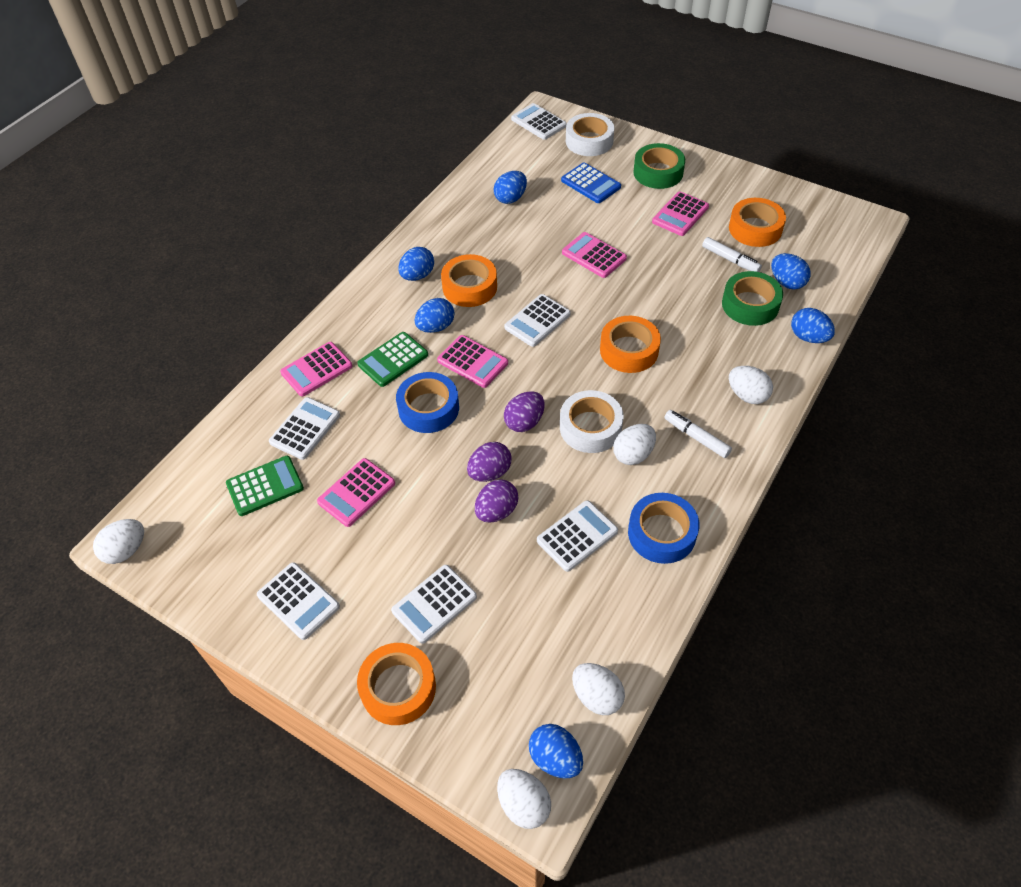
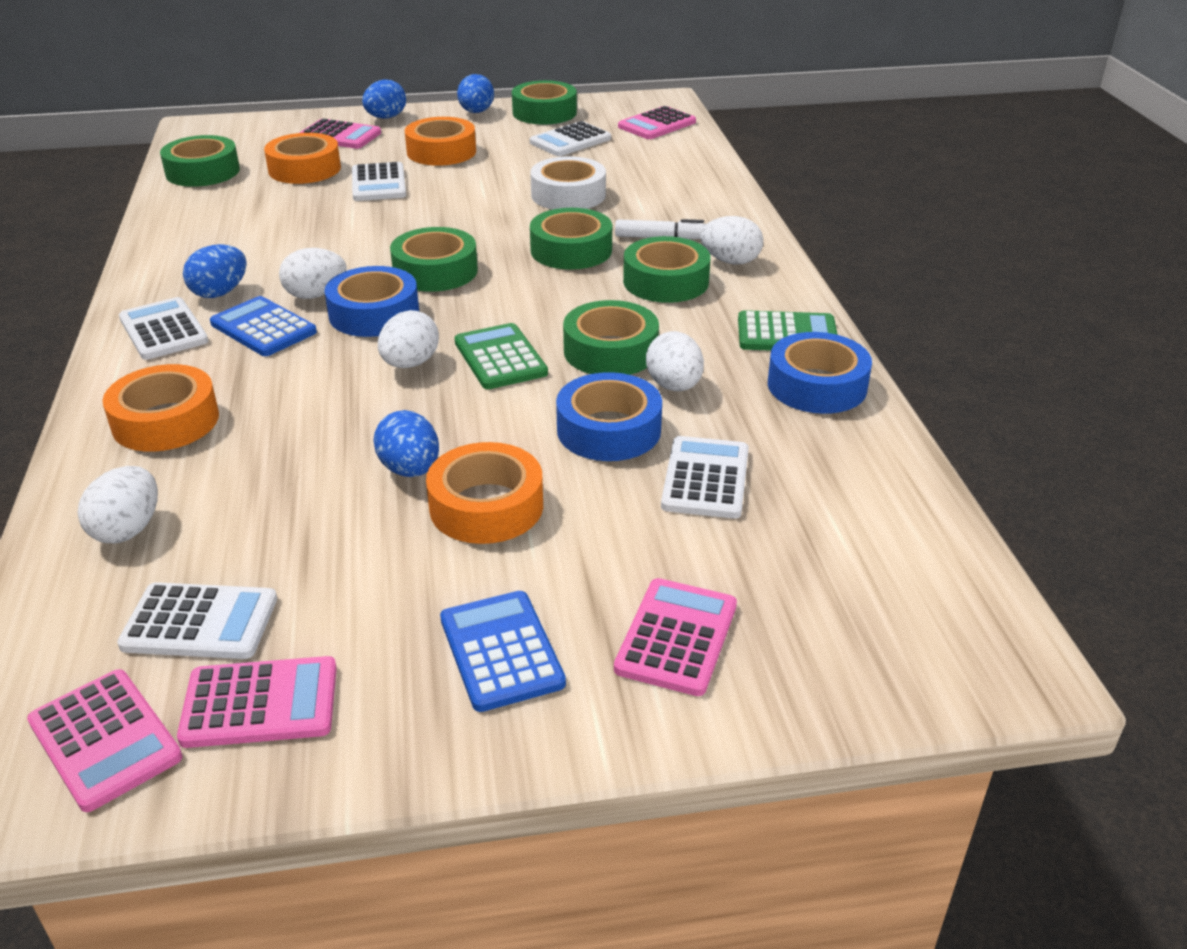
blue calculator: 1 -> 2
blue egg: 6 -> 4
blue tape: 2 -> 3
green tape: 2 -> 6
purple egg: 3 -> 0
white calculator: 6 -> 5
white marker: 2 -> 1
white tape: 2 -> 1

